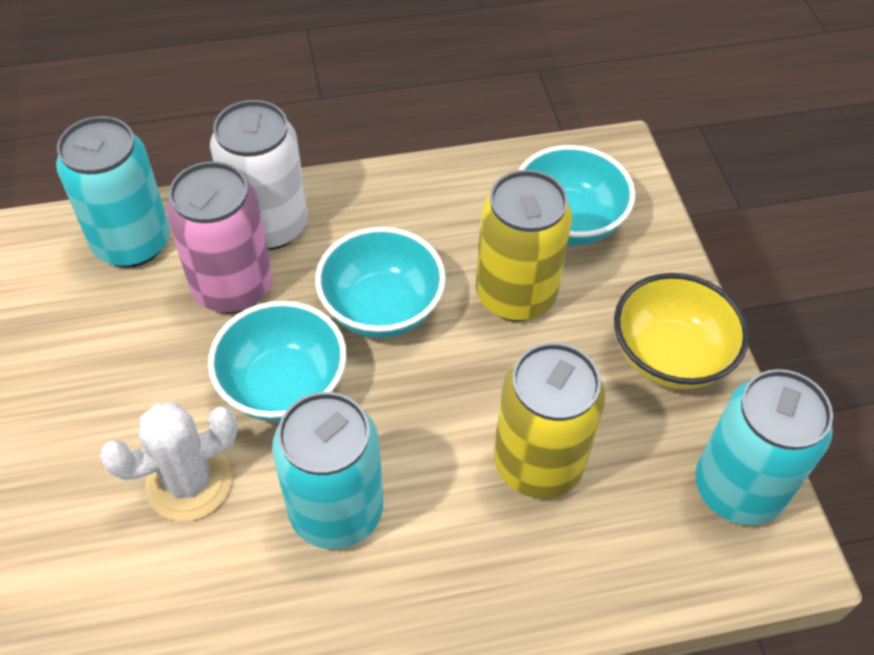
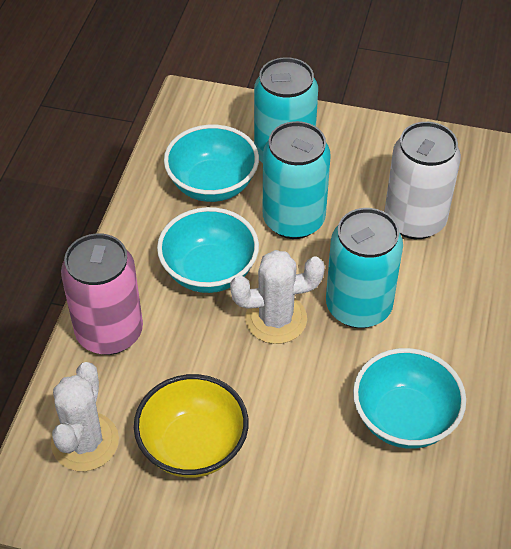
white cactus: 1 -> 2
yellow can: 2 -> 0

